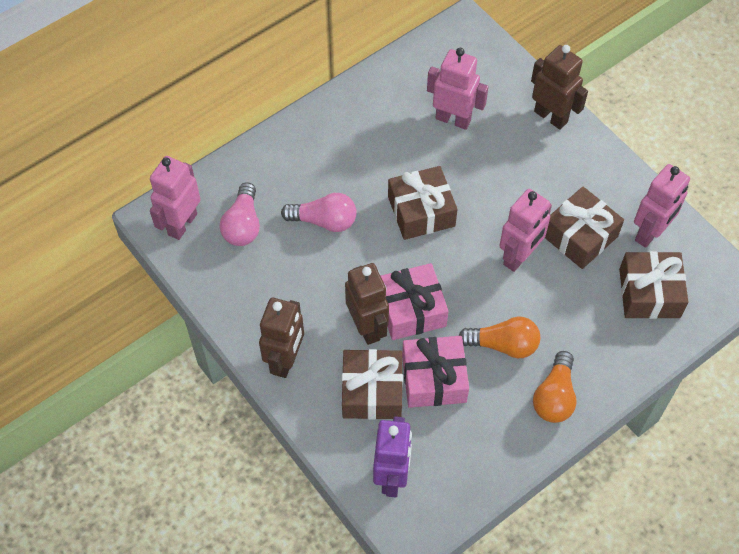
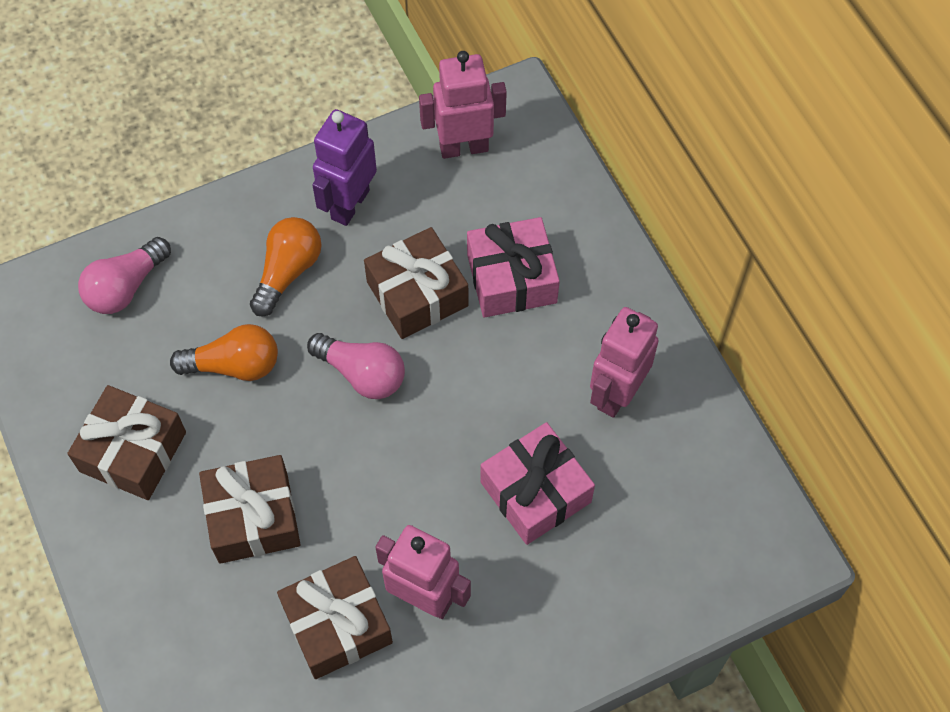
brown robot: 3 -> 0
pink robot: 4 -> 3

